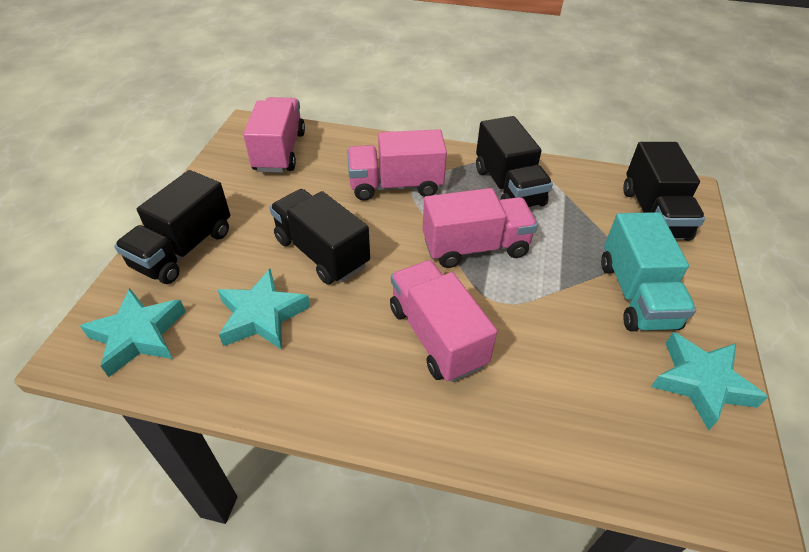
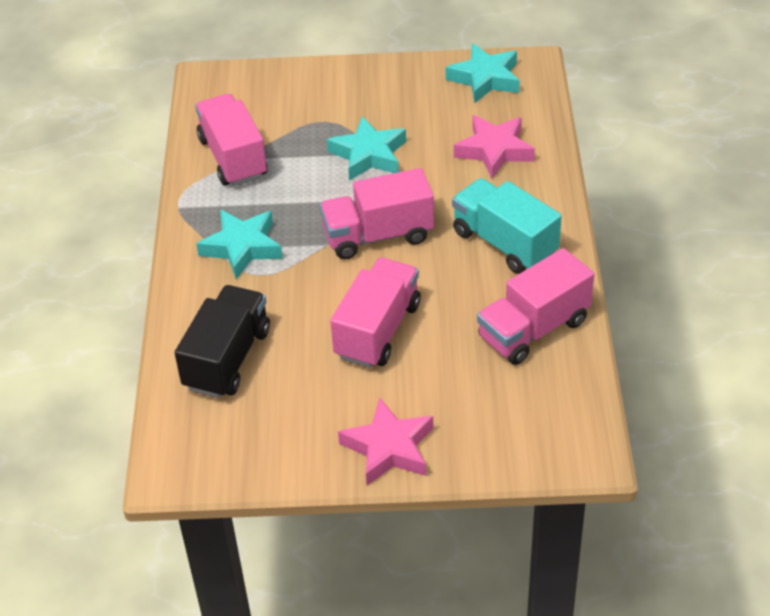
black truck: 4 -> 1
pink star: 0 -> 2

